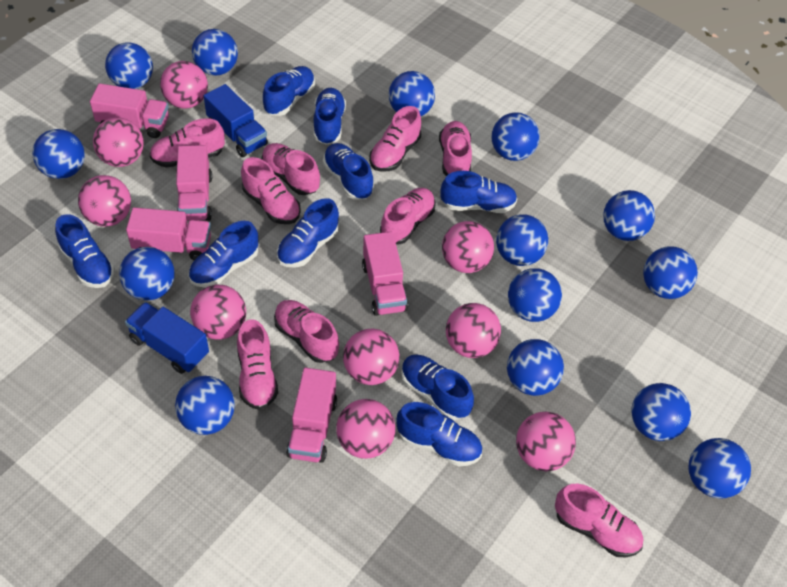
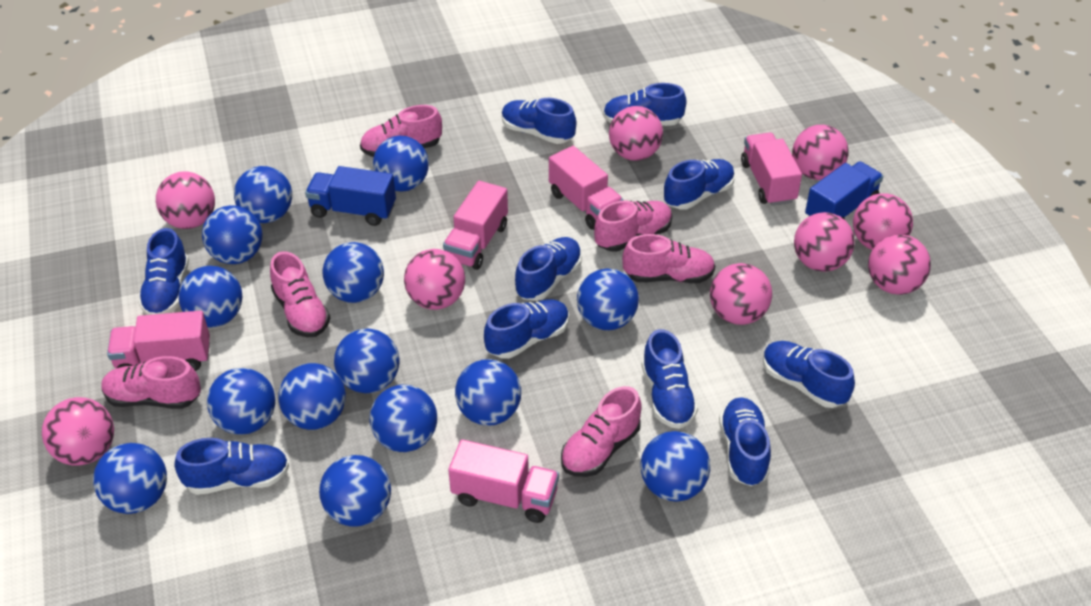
blue shoe: 9 -> 10
pink shoe: 9 -> 6

